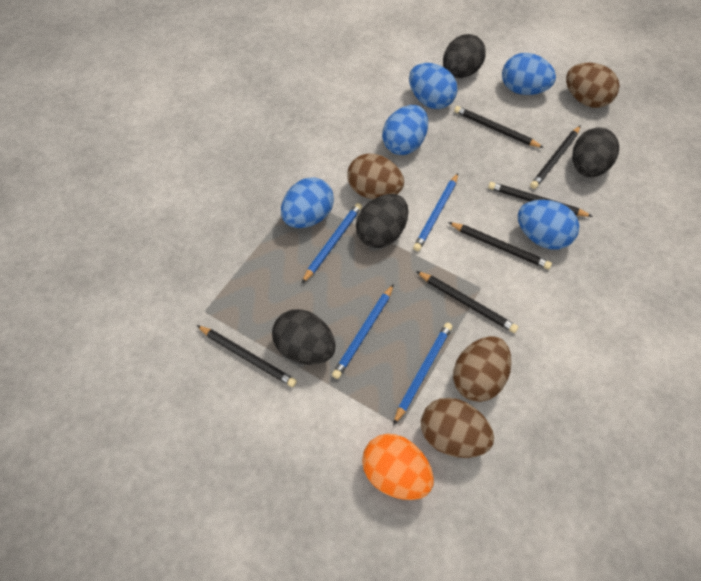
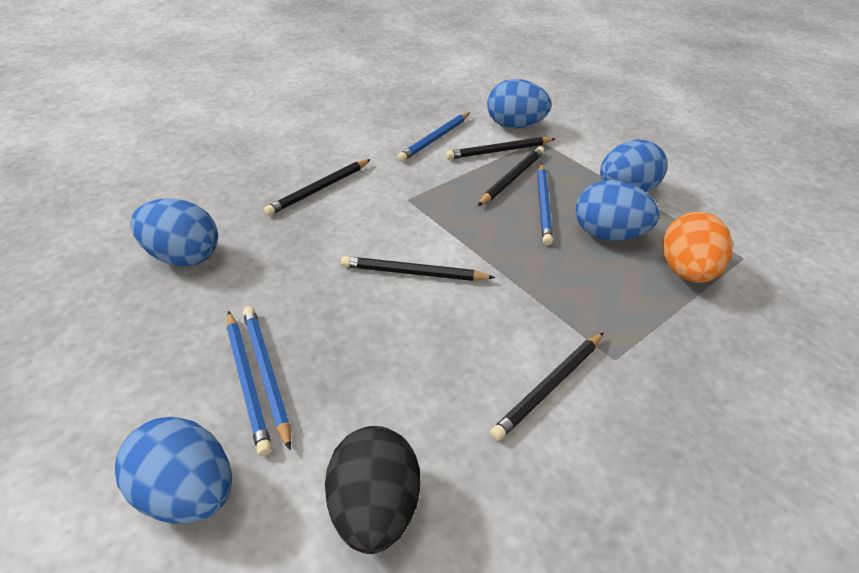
black egg: 4 -> 1
black pencil: 6 -> 5
brown egg: 4 -> 0

